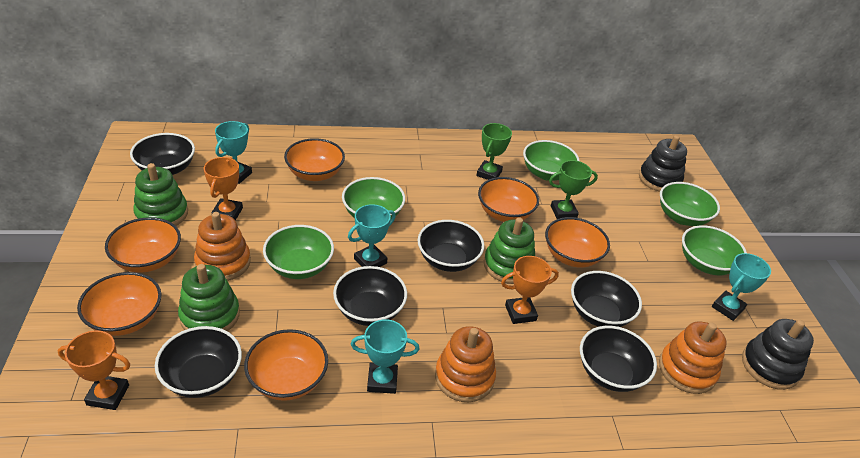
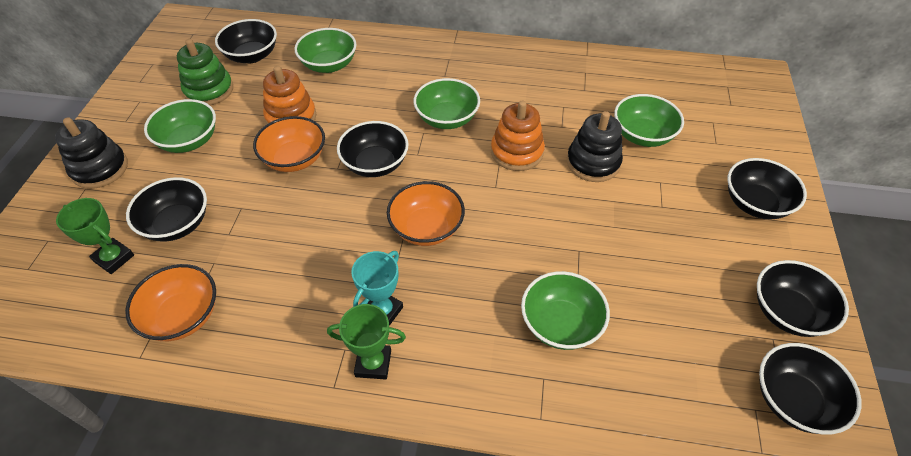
green stacking toy: 3 -> 1
orange bowl: 6 -> 3
orange stacking toy: 3 -> 2
orange trophy: 3 -> 0
turquoise trophy: 4 -> 1

